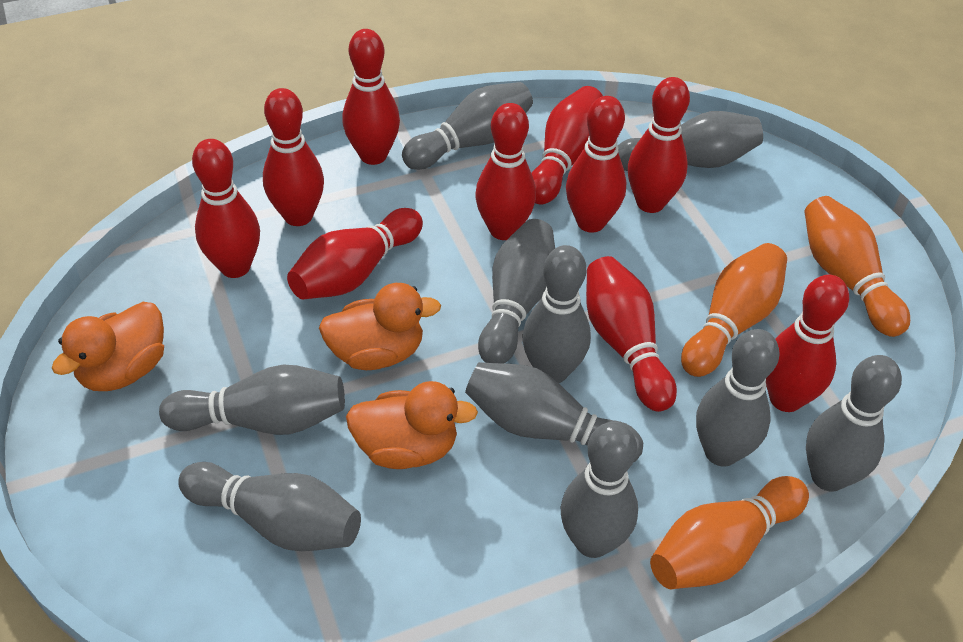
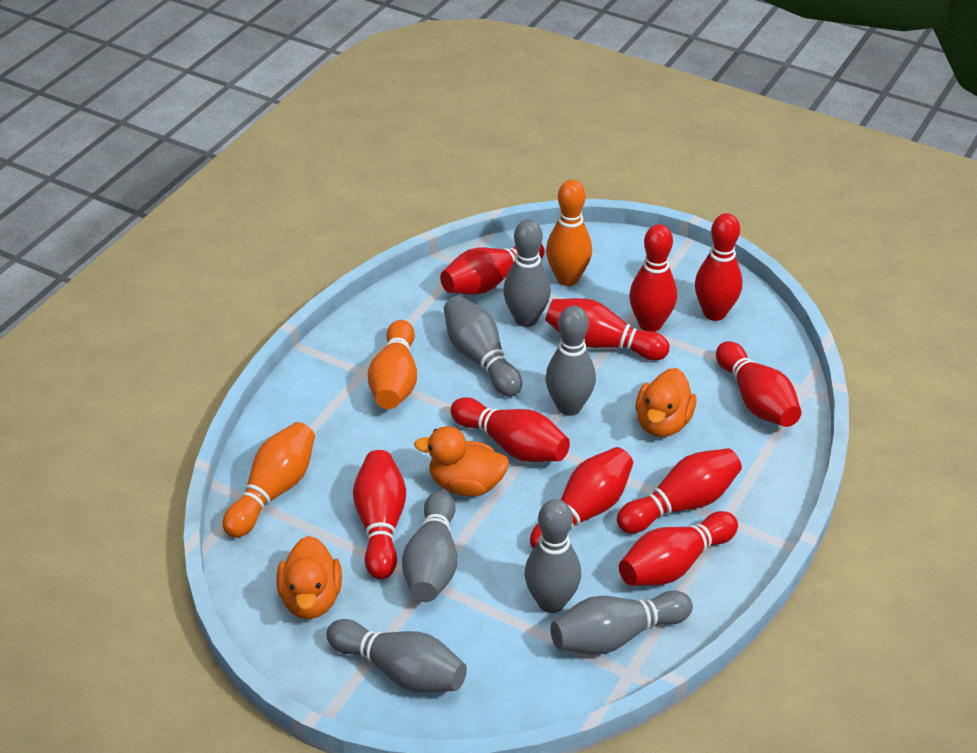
grey bowling pin: 10 -> 7

